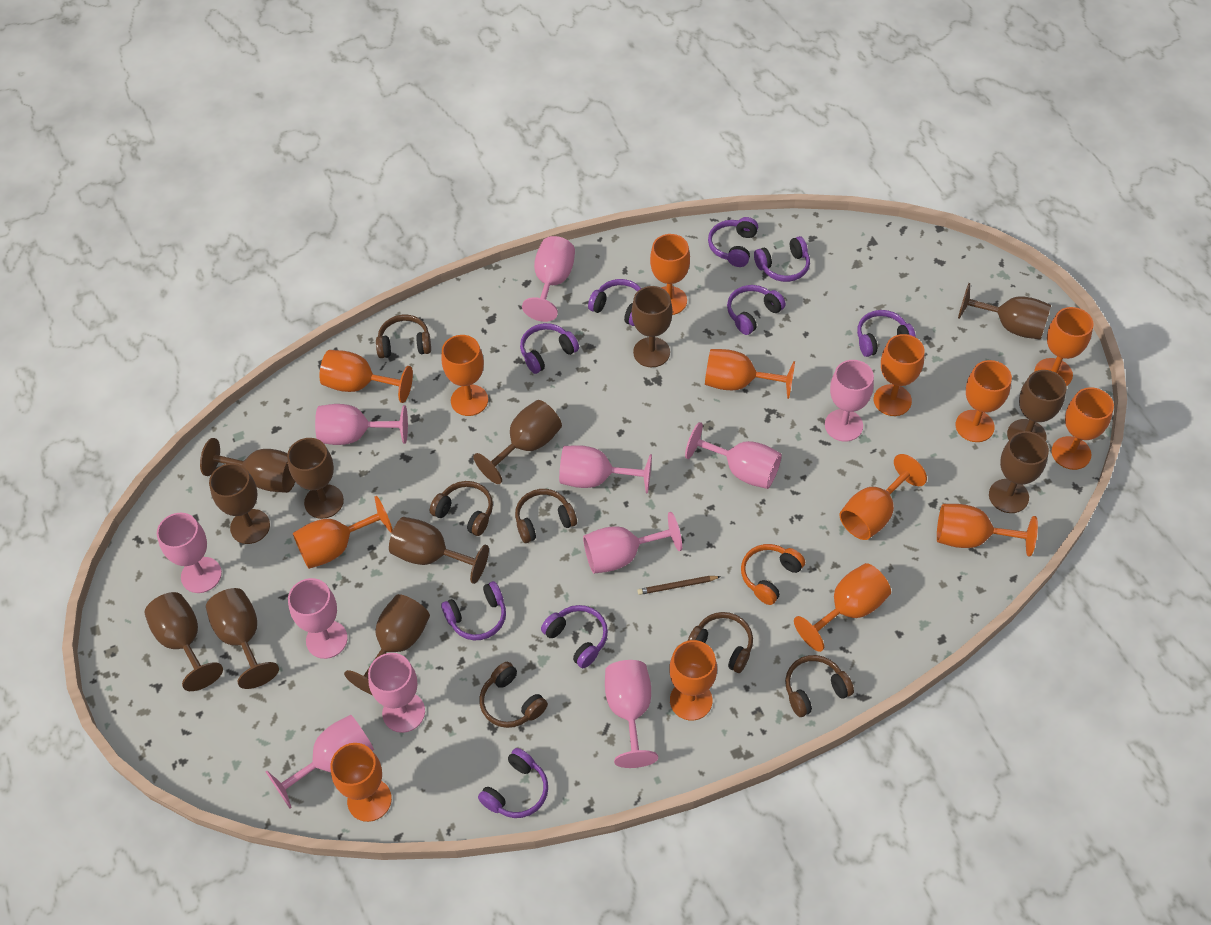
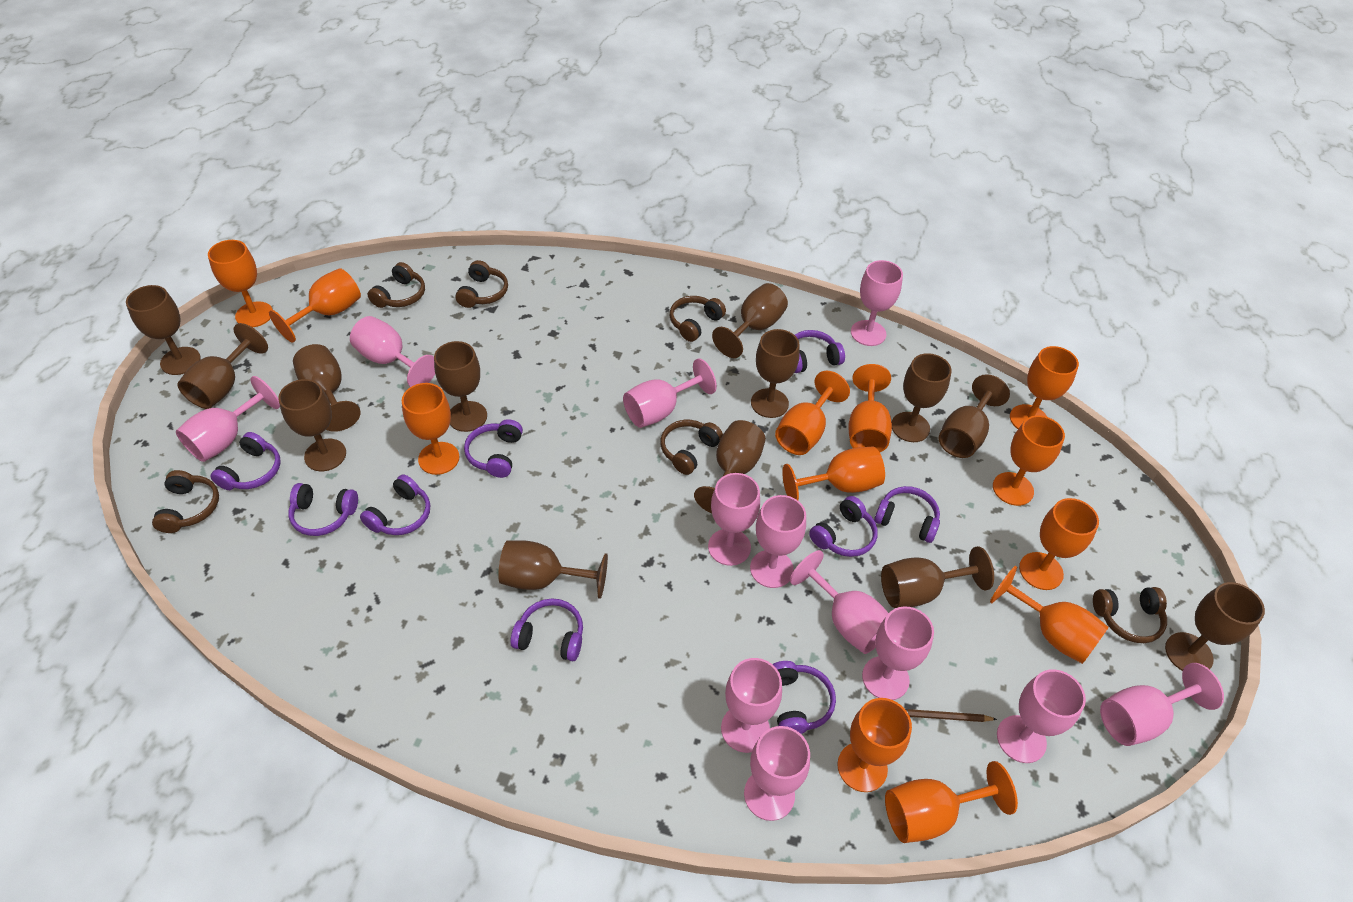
brown goblet: 12 -> 13
orange goblet: 14 -> 12
orange headphones: 1 -> 0
pink goblet: 11 -> 12

